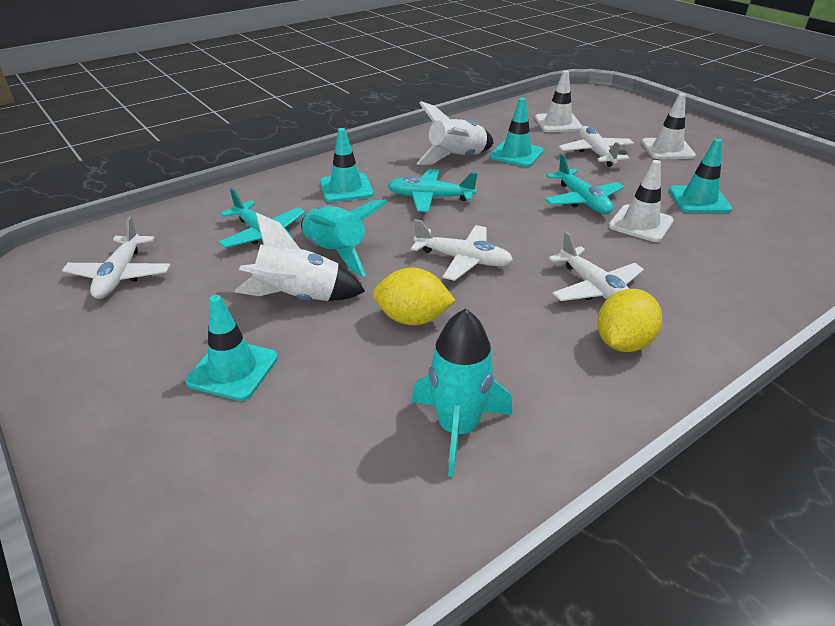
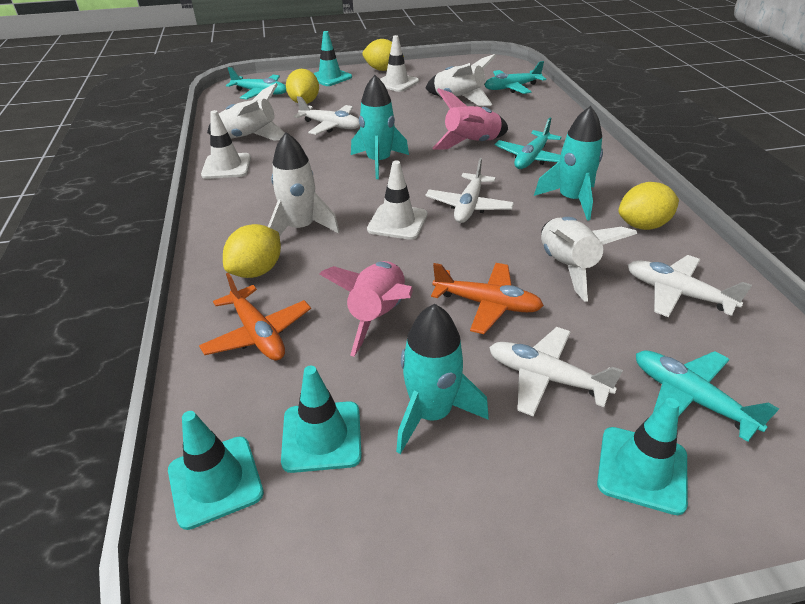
orange plane: 0 -> 2
pink rocket: 0 -> 2
turquoise plane: 3 -> 4
turquoise rocket: 2 -> 3
white rocket: 2 -> 4
yellow lemon: 2 -> 4

